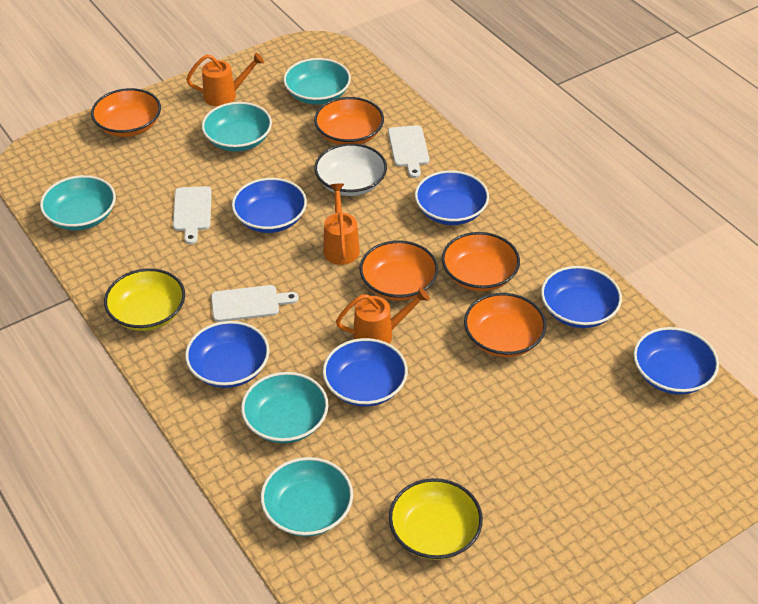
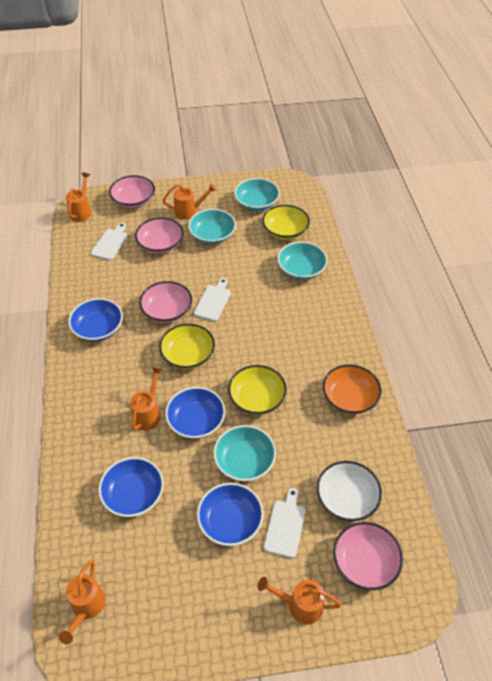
blue bowl: 6 -> 4
orange bowl: 5 -> 1
orange watering can: 3 -> 5
pink bowl: 0 -> 4
turquoise bowl: 5 -> 4
yellow bowl: 2 -> 3

